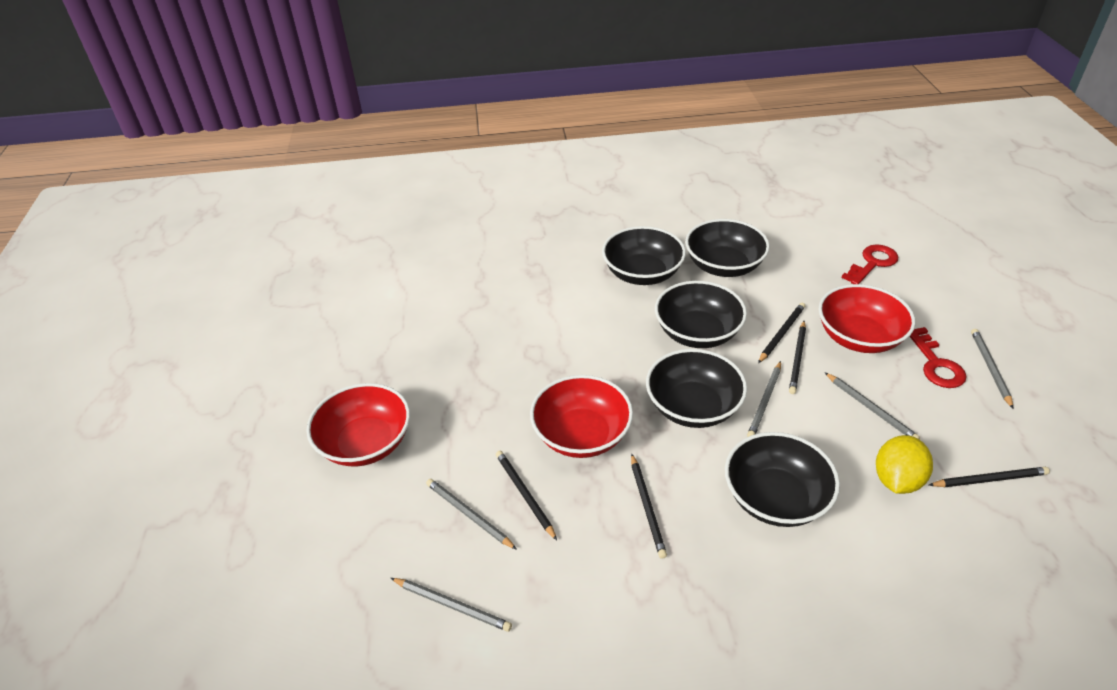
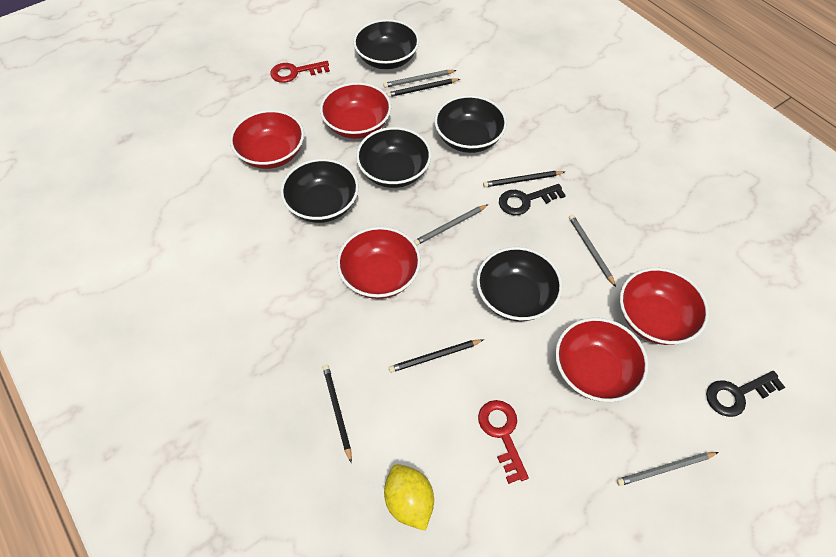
black key: 0 -> 2
black pencil: 5 -> 4
grey pencil: 5 -> 4
red bowl: 3 -> 5

